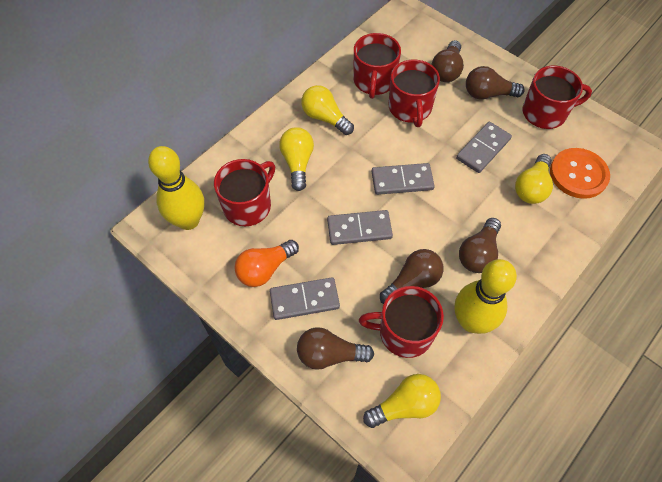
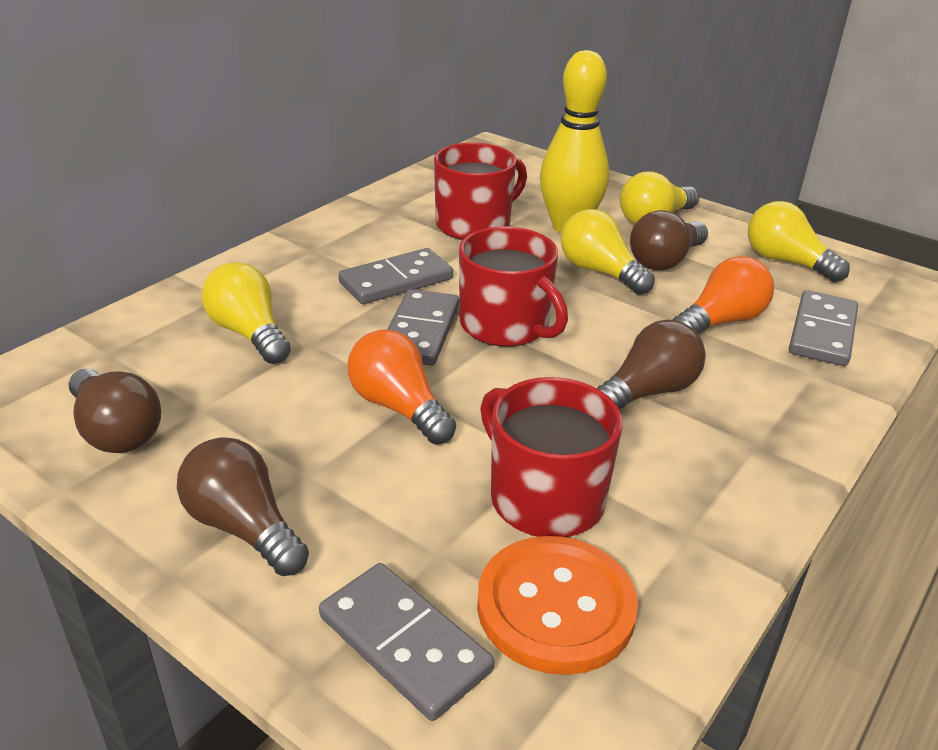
brown light bulb: 5 -> 4
orange light bulb: 1 -> 2
red mug: 5 -> 3
yellow bowling pin: 2 -> 1

